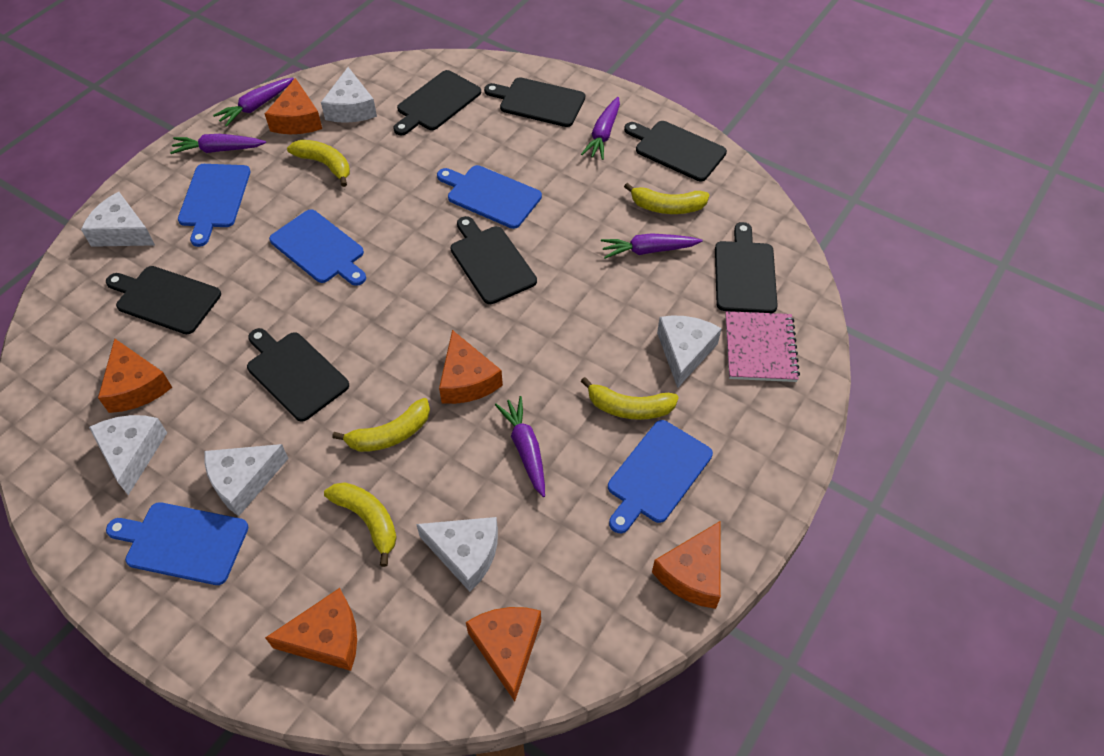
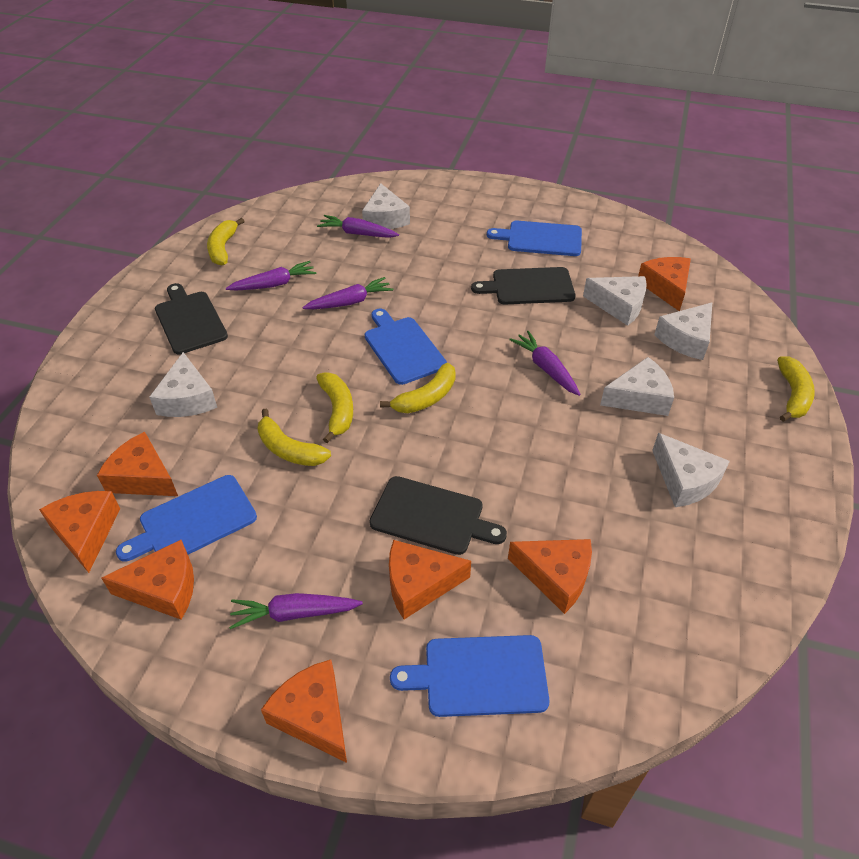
black cutting board: 7 -> 3
blue cutting board: 5 -> 4
orange cheese: 6 -> 7
pink notebook: 1 -> 0

